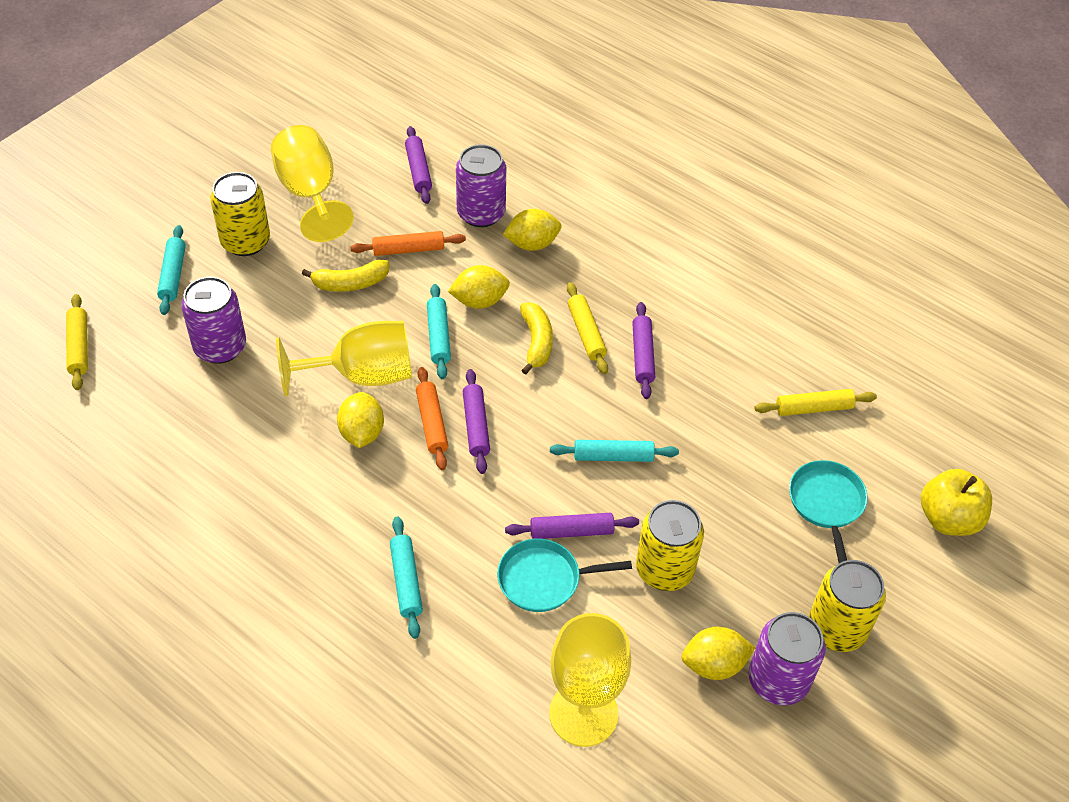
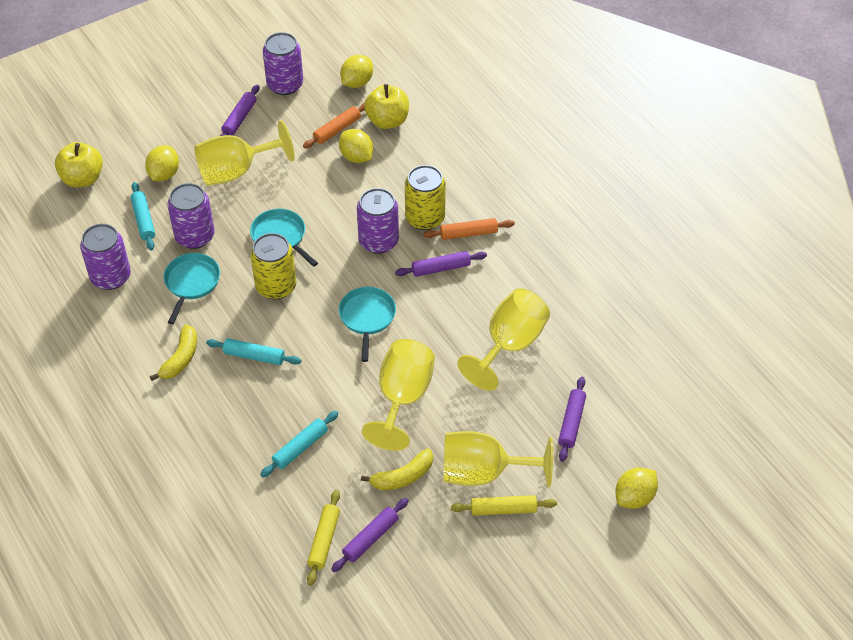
purple can: 3 -> 4
turquoise pan: 2 -> 3
turquoise rolling pin: 4 -> 3
yellow apple: 1 -> 2
yellow can: 3 -> 2
yellow goblet: 3 -> 4
yellow rolling pin: 3 -> 2

